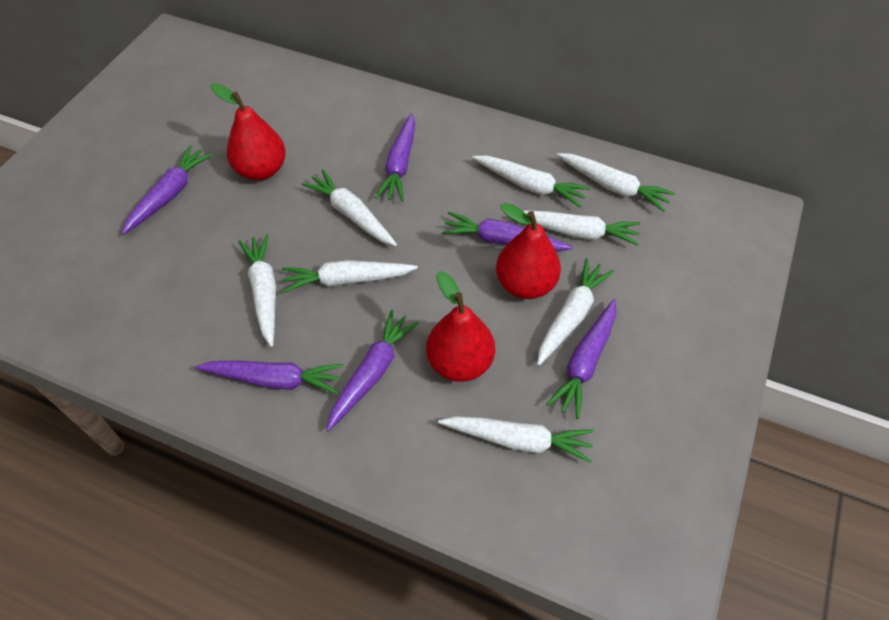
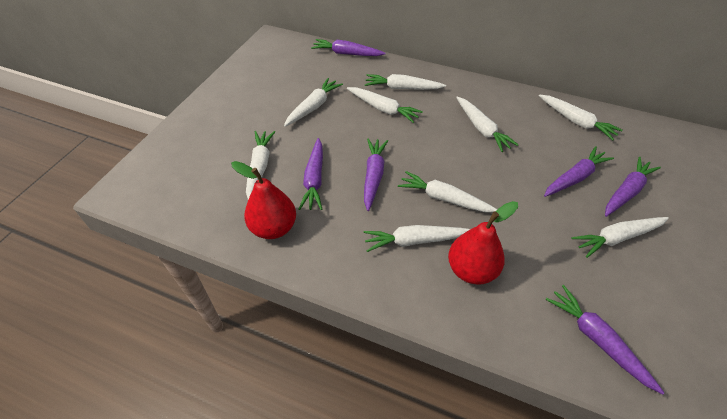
red pear: 3 -> 2
white carrot: 8 -> 9

